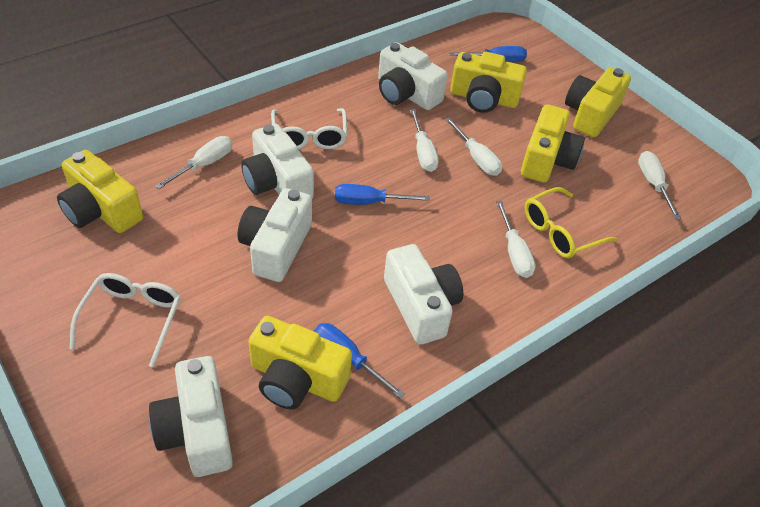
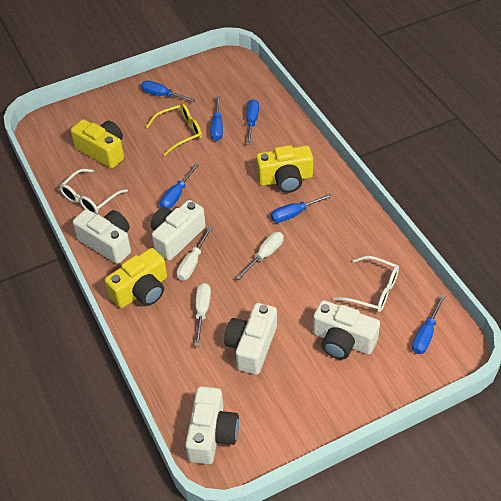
blue screwdriver: 3 -> 6
white screwdriver: 5 -> 3
yellow camera: 5 -> 3

